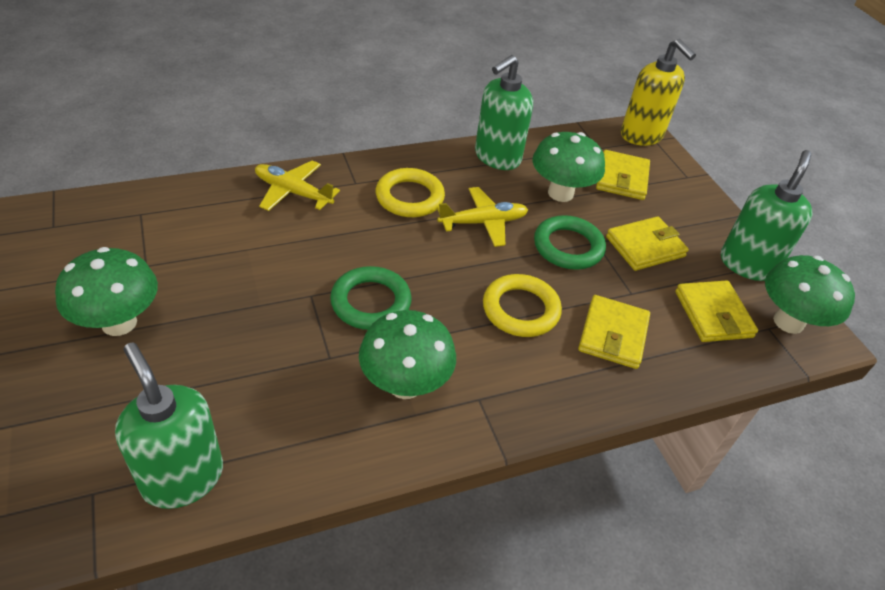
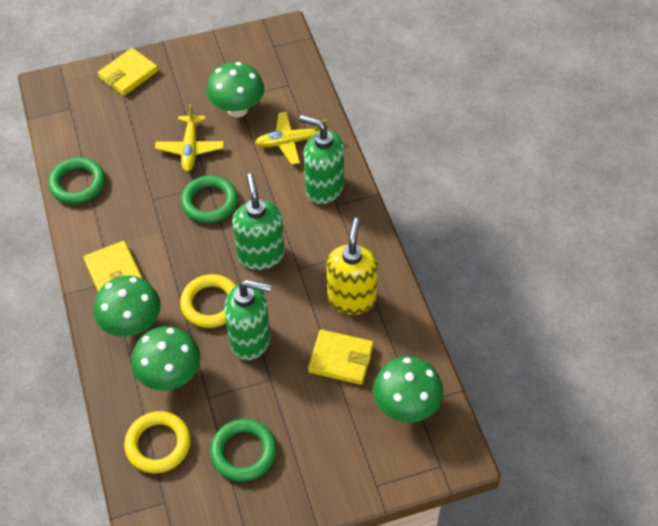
green ring: 2 -> 3
yellow wallet: 4 -> 3

